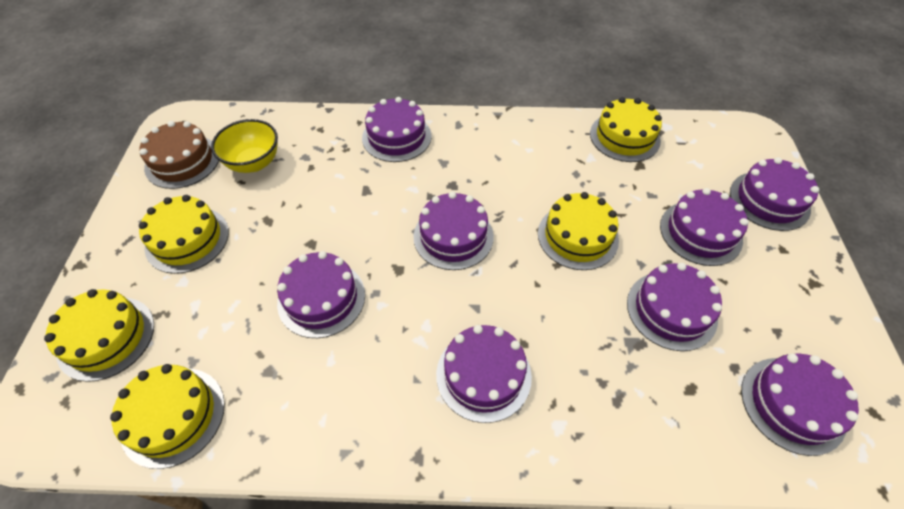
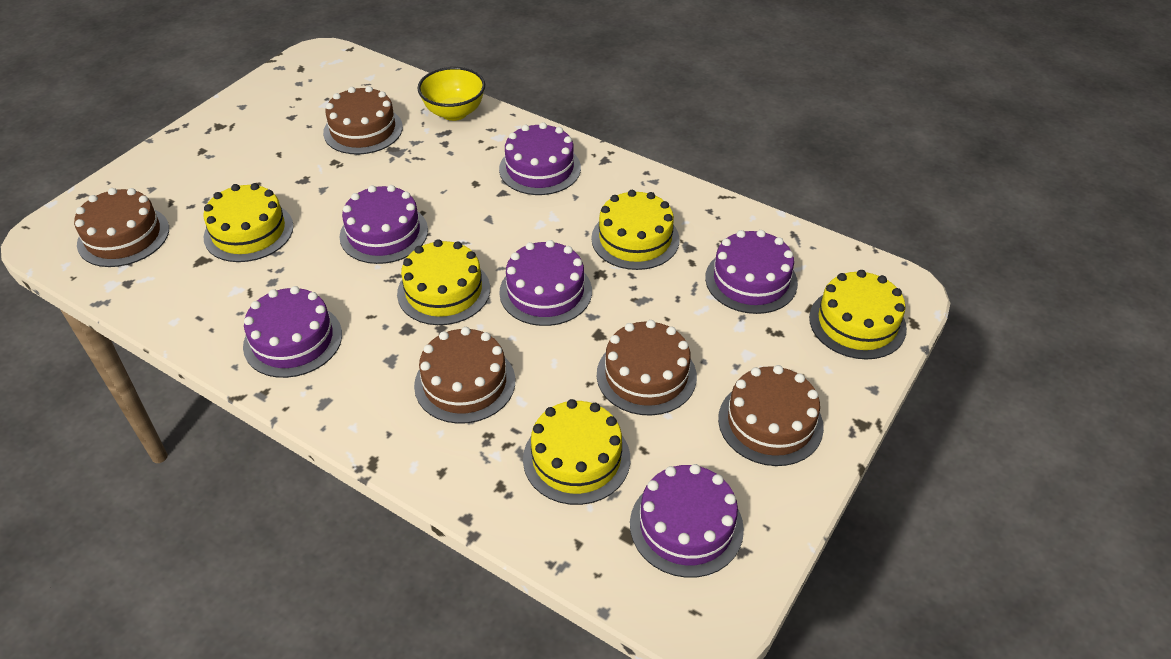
brown cake: 1 -> 5
purple cake: 8 -> 6

